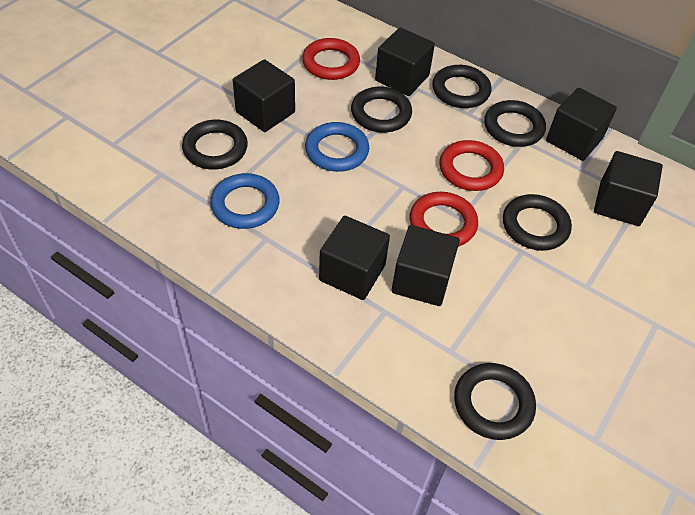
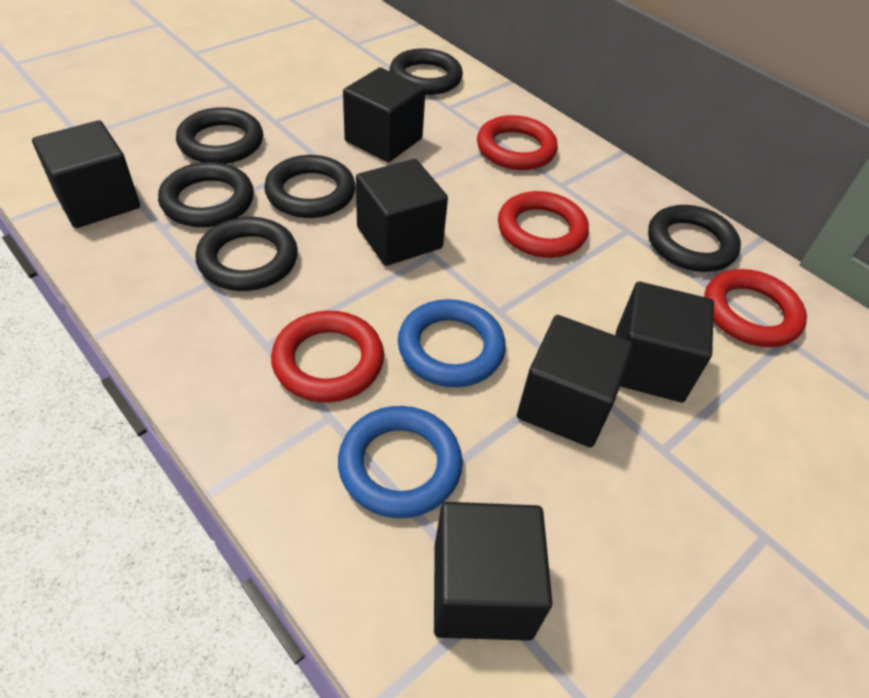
red ring: 3 -> 4

